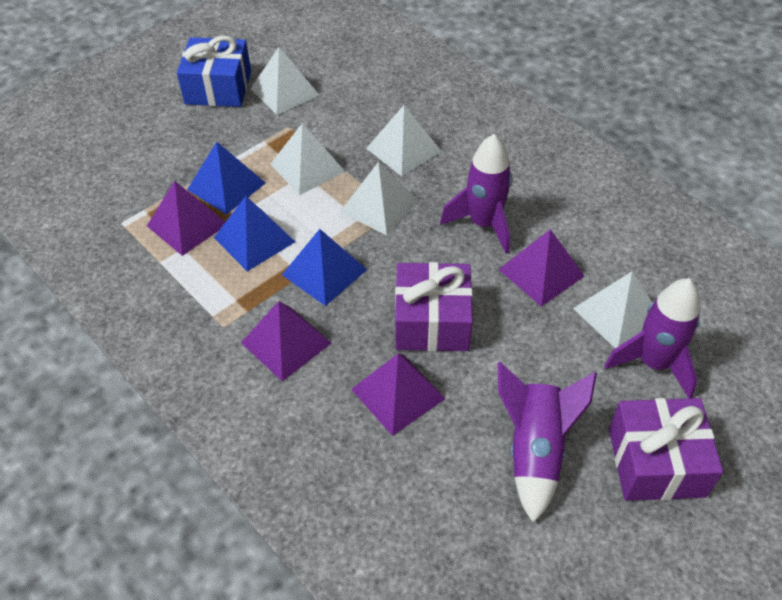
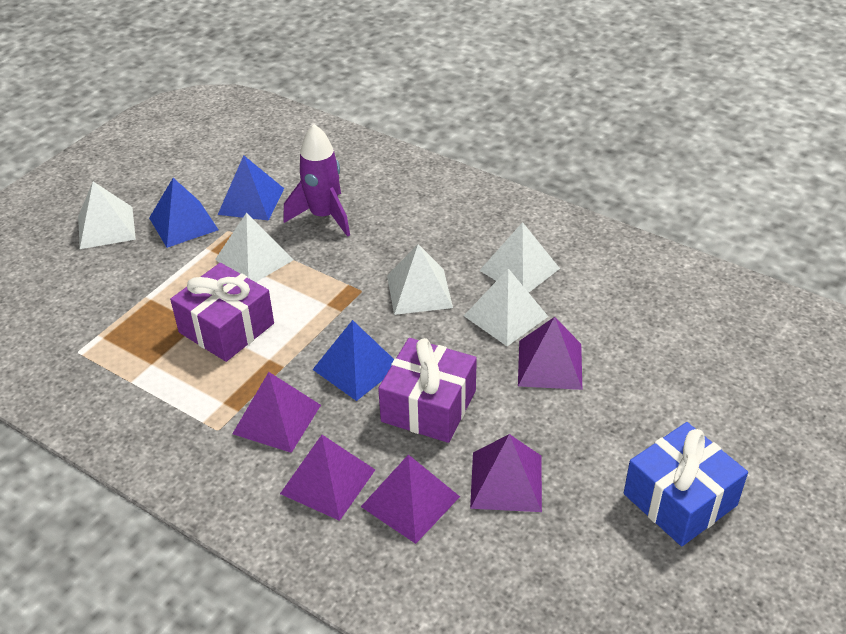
purple pyramid: 4 -> 5
purple rocket: 3 -> 1

